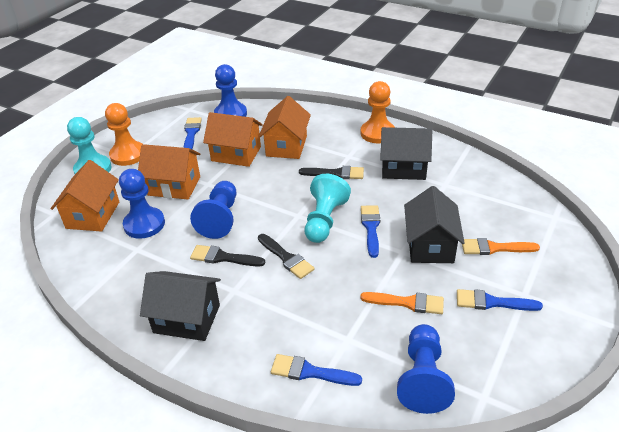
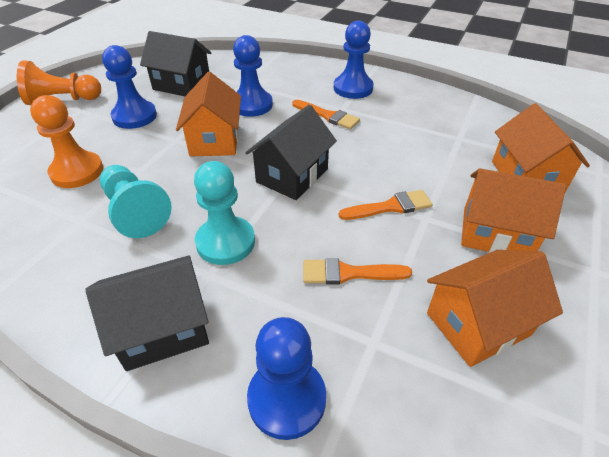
black brush: 3 -> 0
blue brush: 4 -> 0
orange brush: 2 -> 3

